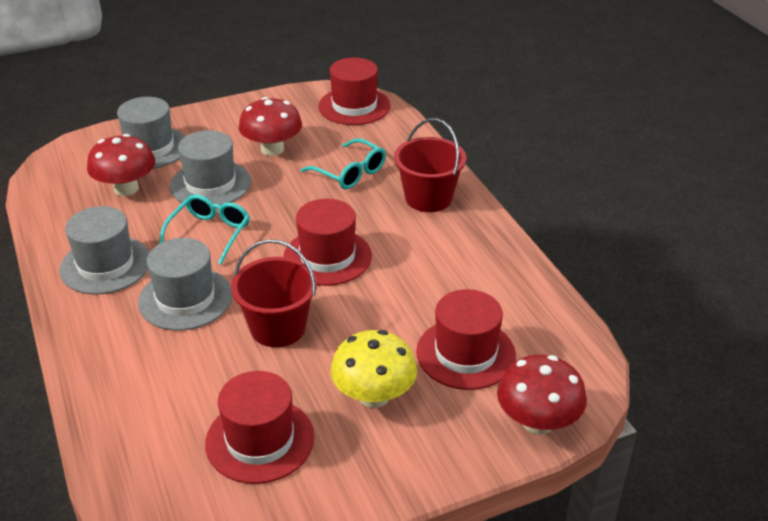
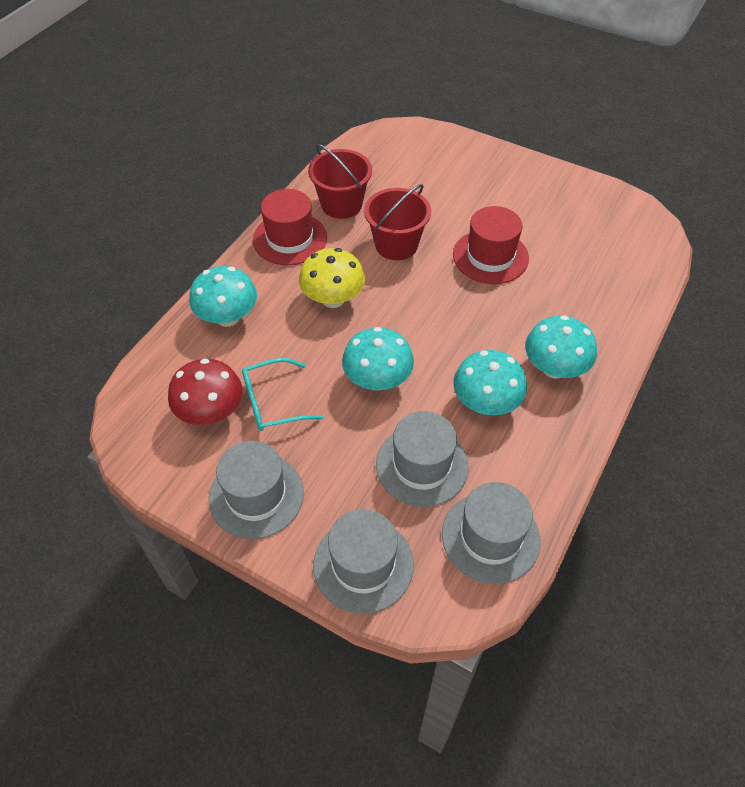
red hat: 4 -> 2
red mushroom: 3 -> 1
turquoise glasses: 2 -> 1
turquoise mushroom: 0 -> 4

